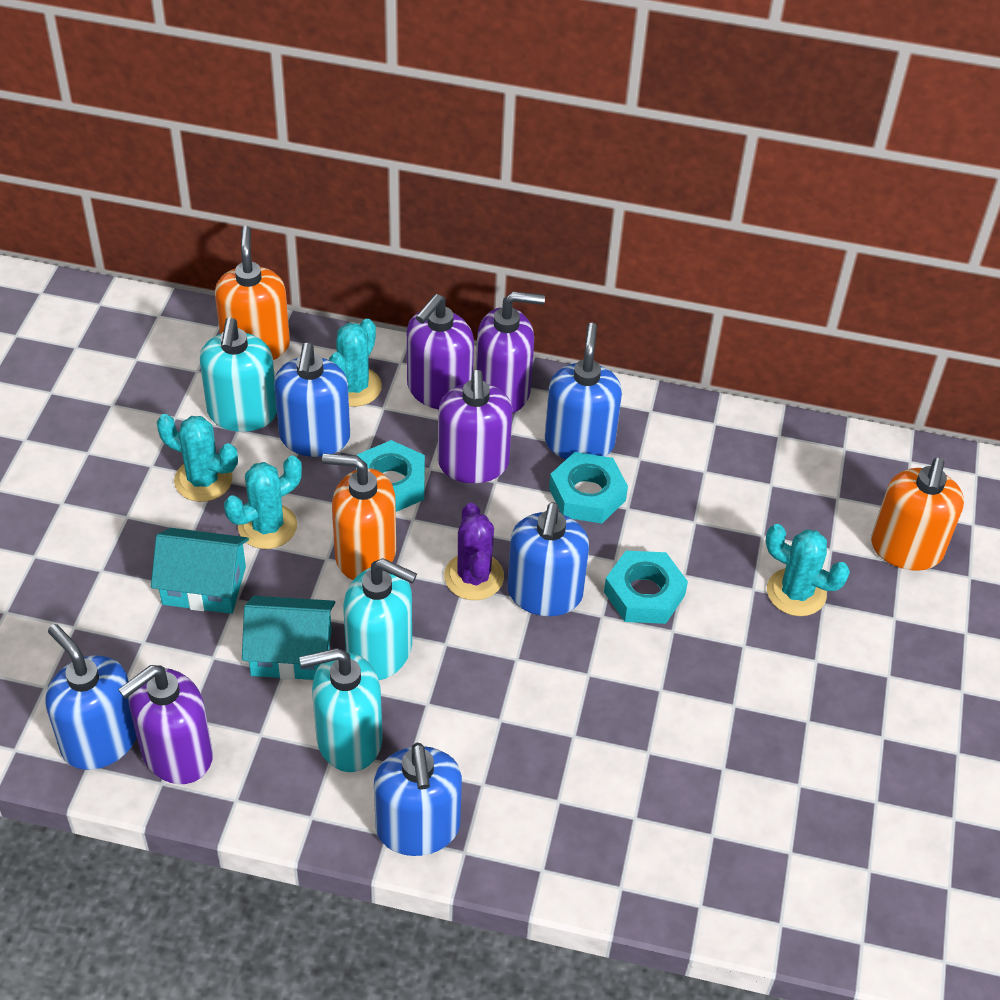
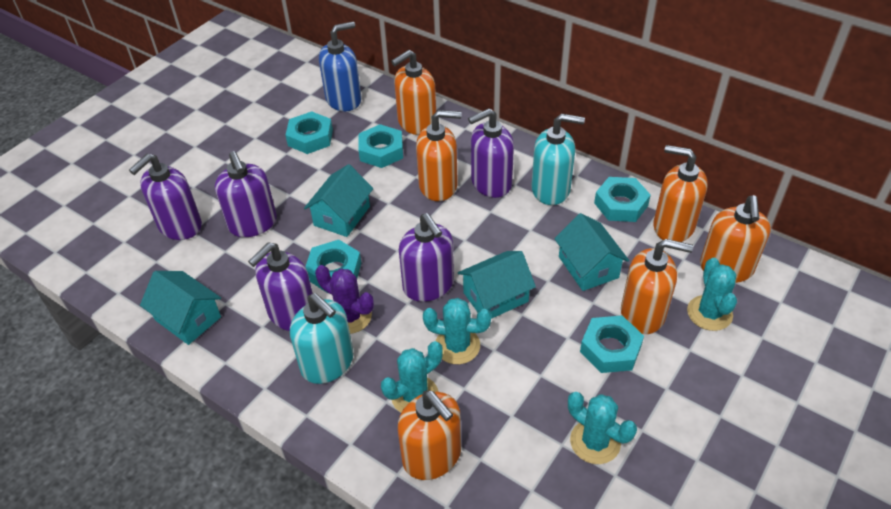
blue soap dispenser: 5 -> 1
orange soap dispenser: 3 -> 6
purple soap dispenser: 4 -> 5
turquoise house: 2 -> 4
turquoise nut: 3 -> 5
turquoise soap dispenser: 3 -> 2

